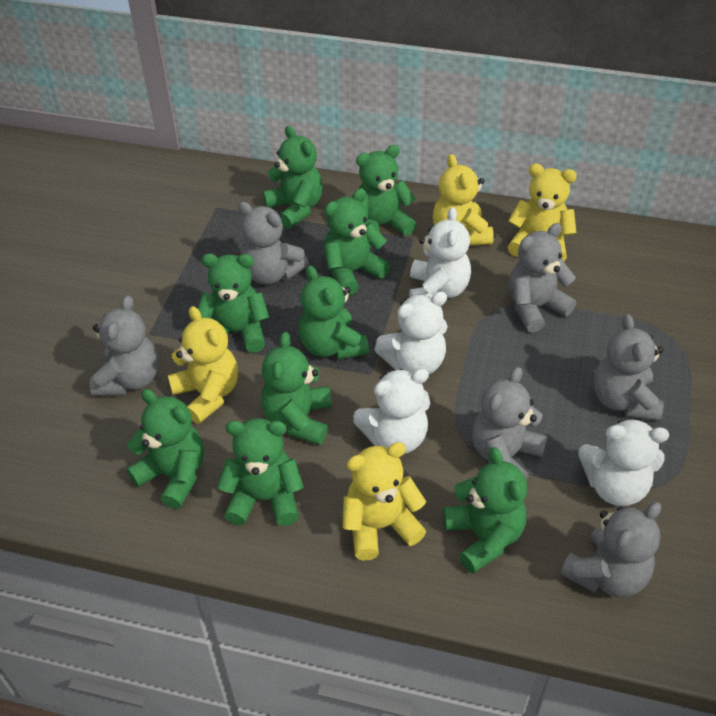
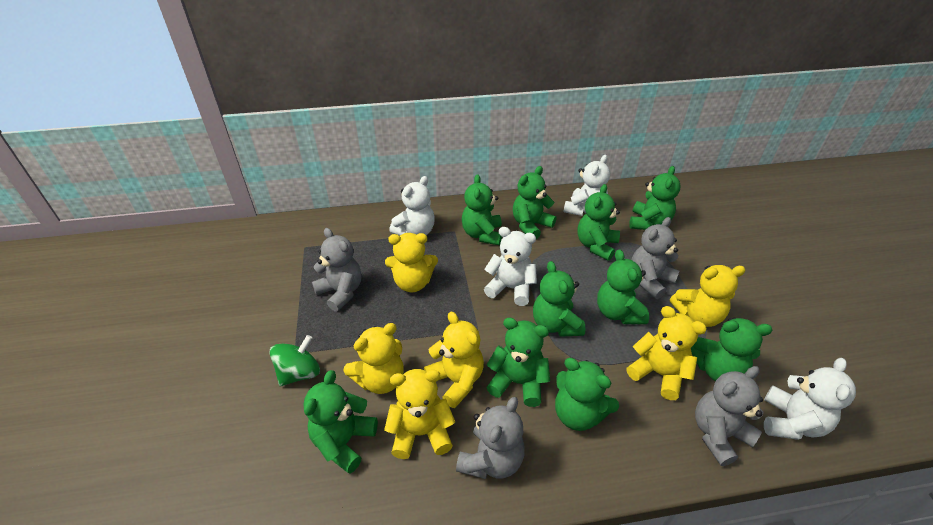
green spinning top: 0 -> 1
green teddy bear: 9 -> 10
grey teddy bear: 6 -> 4
yellow teddy bear: 4 -> 6

